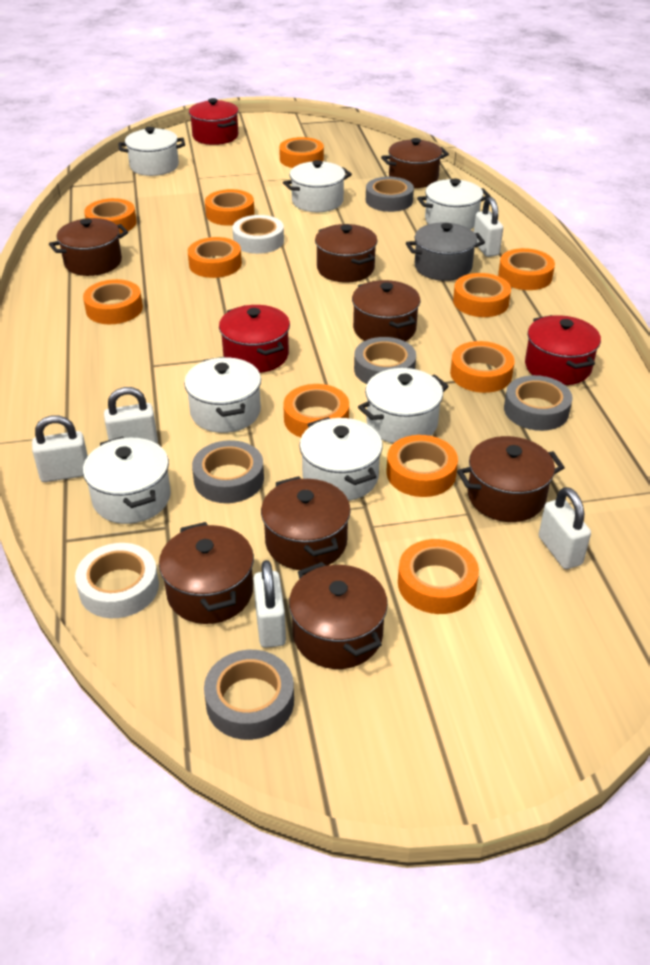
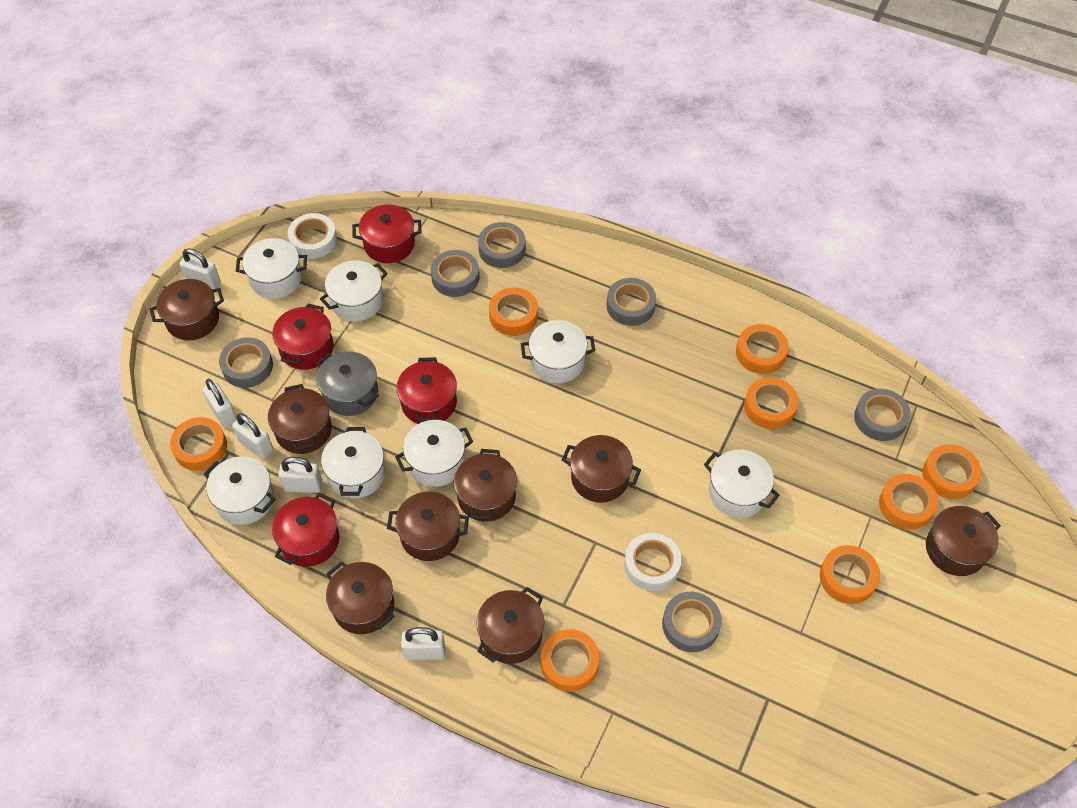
grey tape: 5 -> 6
orange tape: 11 -> 8
red pot: 3 -> 4

